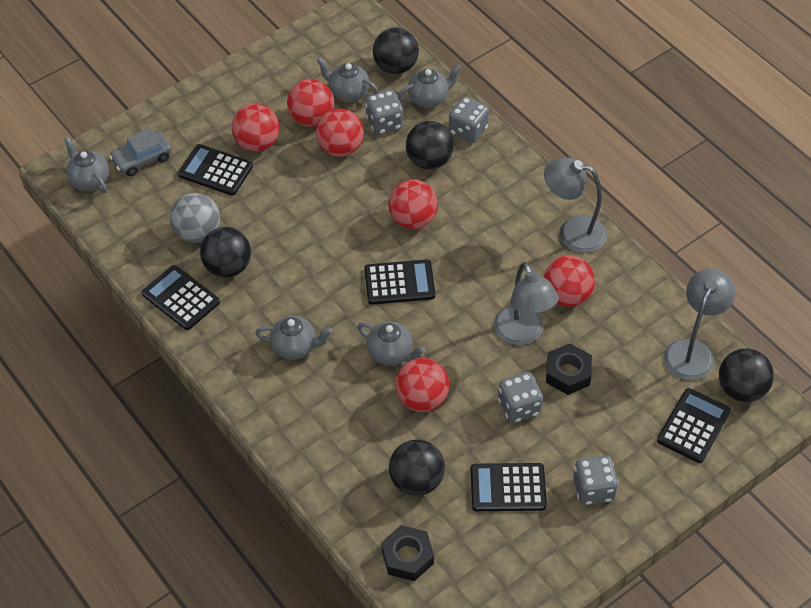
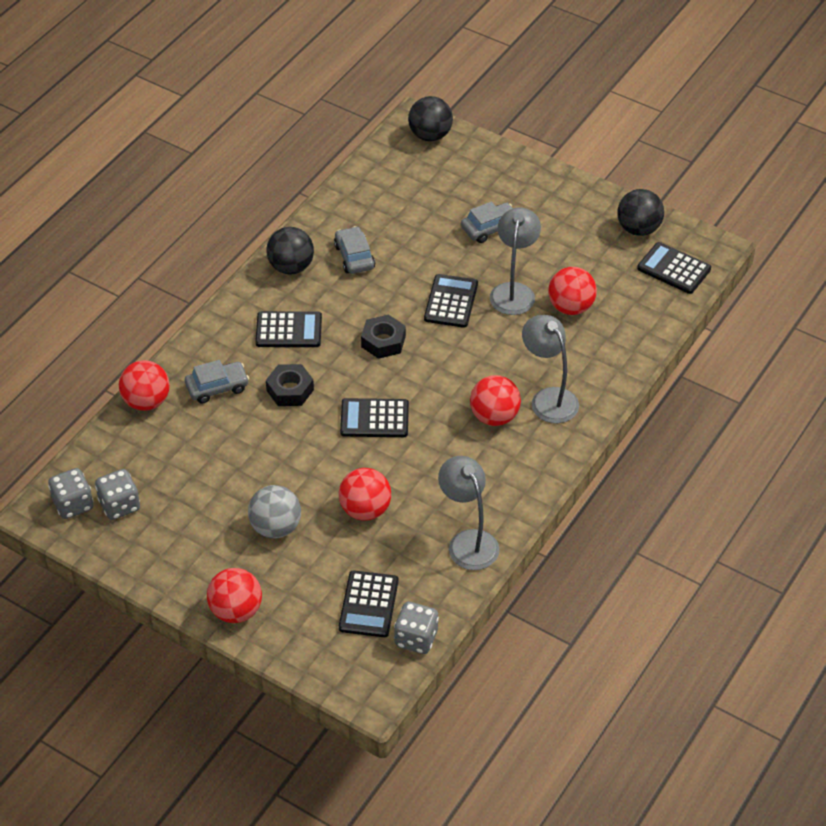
black ball: 5 -> 3
grey car: 1 -> 3
grey dice: 4 -> 3
grey teapot: 5 -> 0
red ball: 6 -> 5

